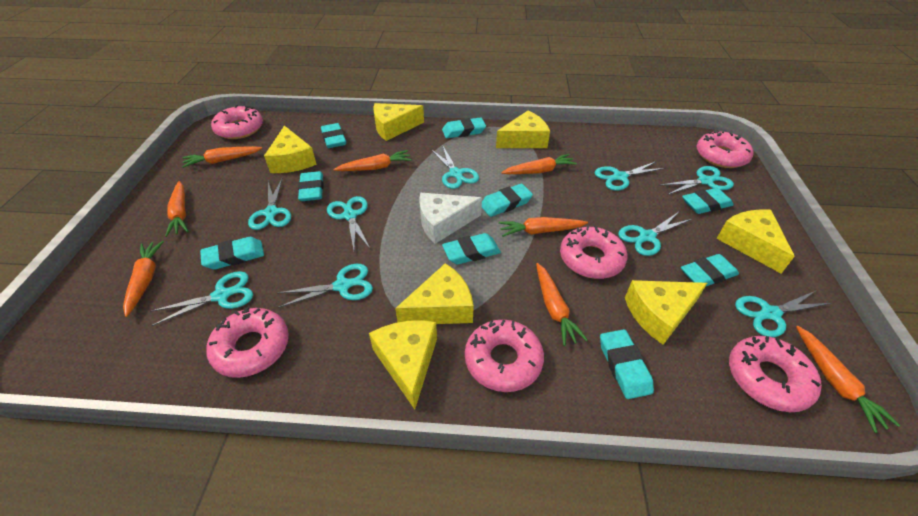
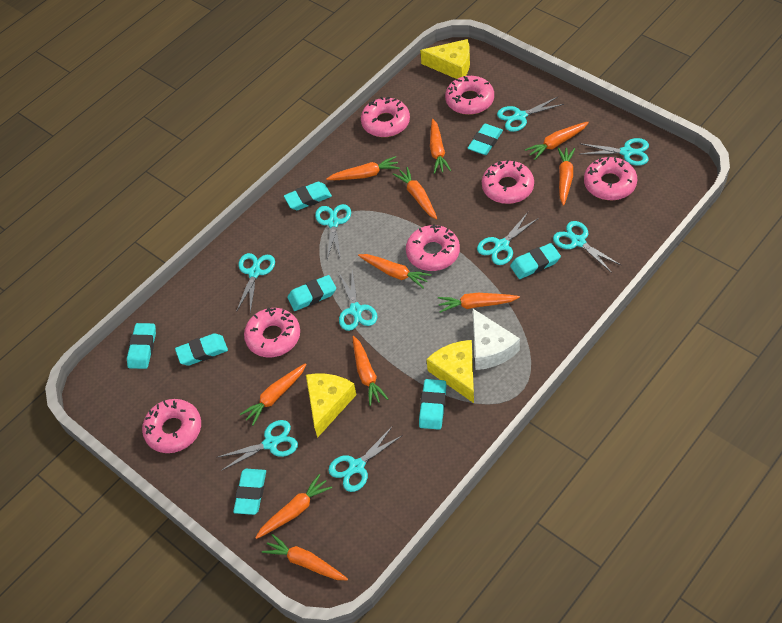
orange carrot: 8 -> 11
pink donut: 6 -> 7
turquoise eraser: 9 -> 8
yellow cheese: 7 -> 3

